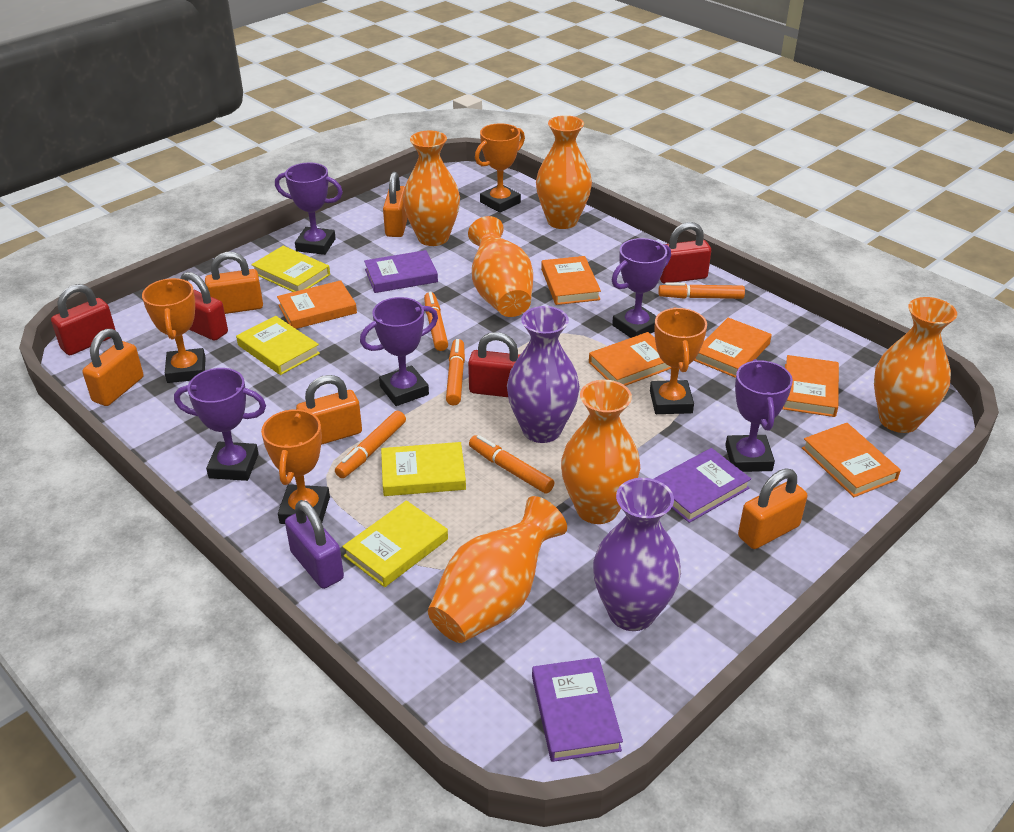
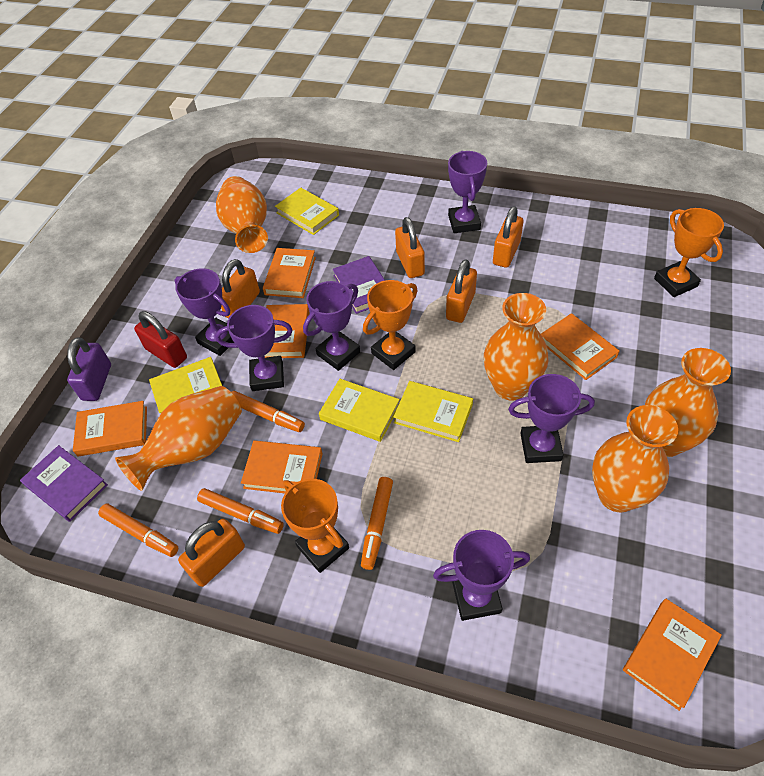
orange marker: 5 -> 4
orange trophy: 4 -> 3
orange vase: 6 -> 5
purple book: 3 -> 2
purple trophy: 5 -> 6
purple vase: 2 -> 0
red padlock: 4 -> 1

